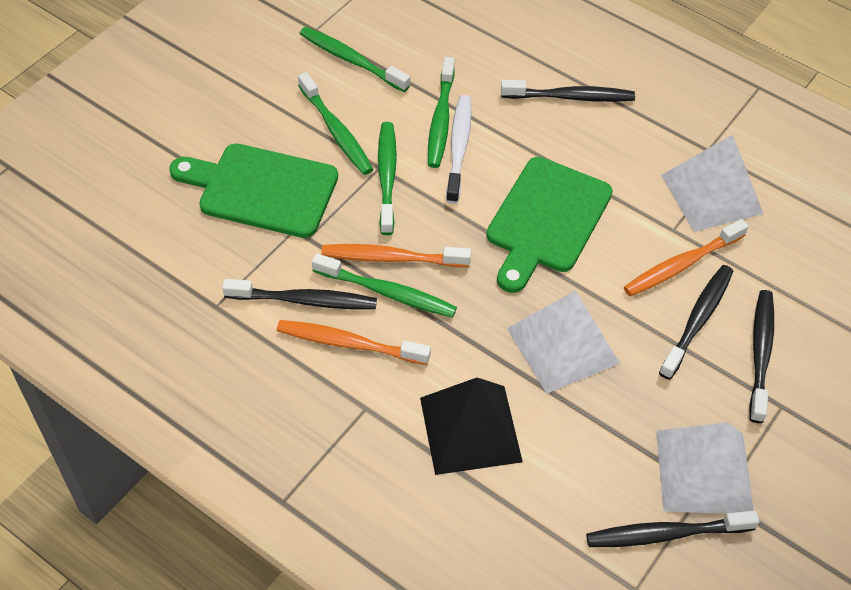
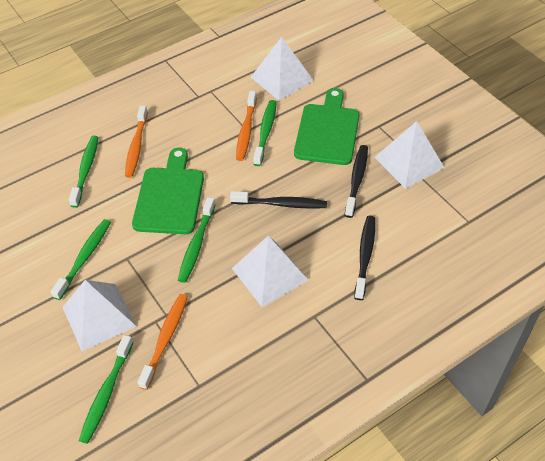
black pyramid: 1 -> 0
black toothbrush: 5 -> 3
white pyramid: 3 -> 4
white toothbrush: 1 -> 0

